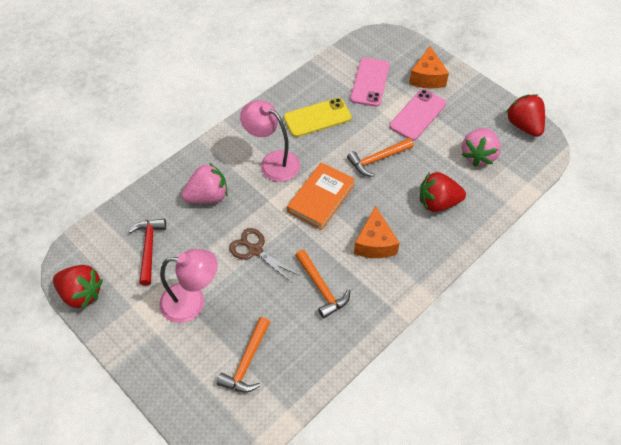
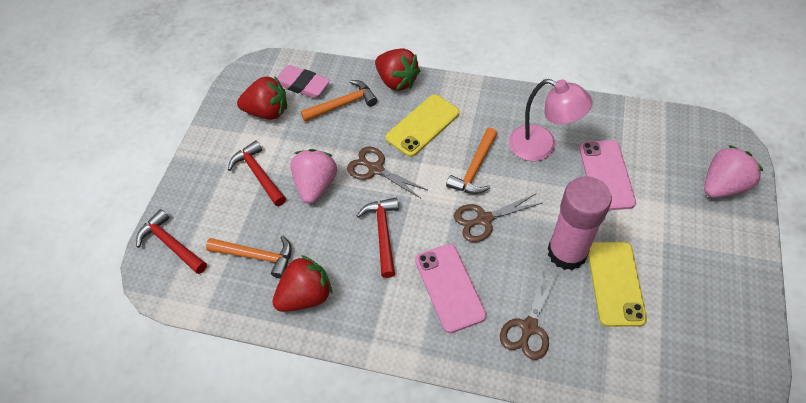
brown scissors: 1 -> 3
orange book: 1 -> 0
orange cheese: 2 -> 0
pink eraser: 0 -> 1
pink glue stick: 0 -> 1
pink lamp: 2 -> 1
red hammer: 1 -> 3
yellow phone: 1 -> 2

